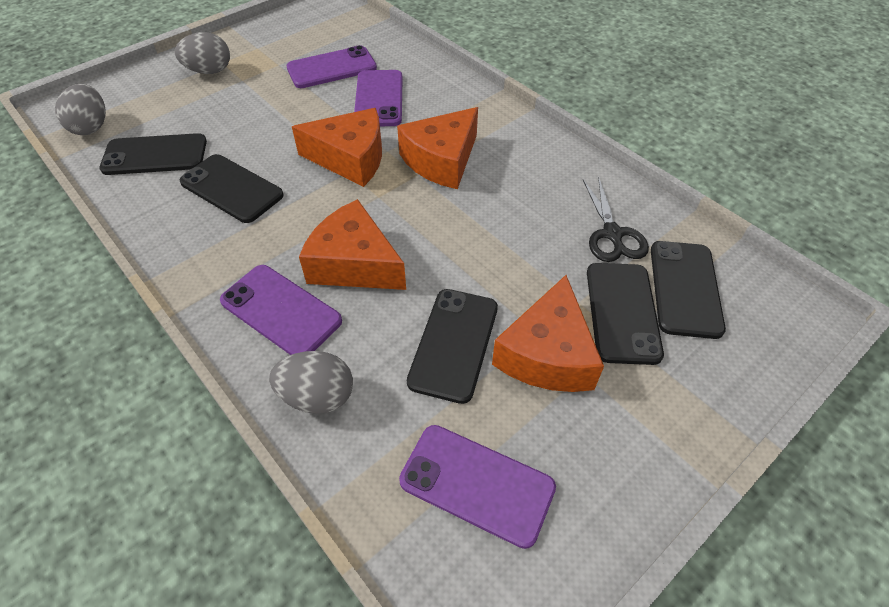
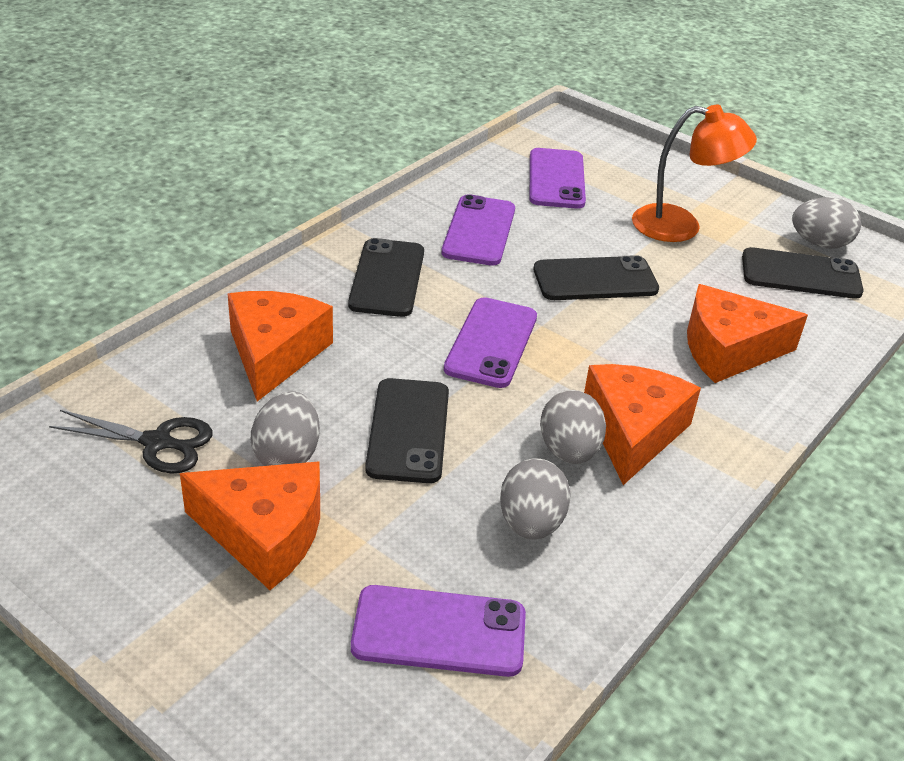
black phone: 5 -> 4
grey egg: 3 -> 4
orange lamp: 0 -> 1

